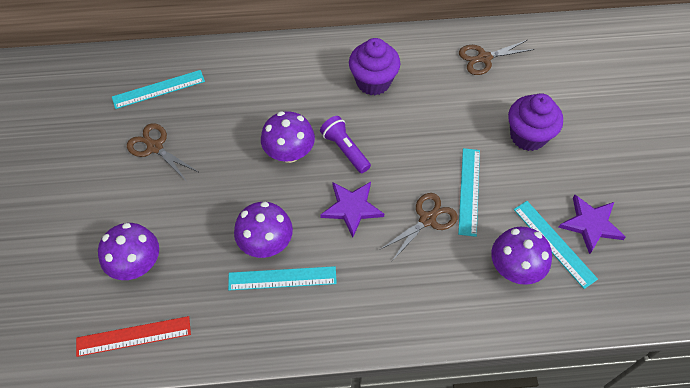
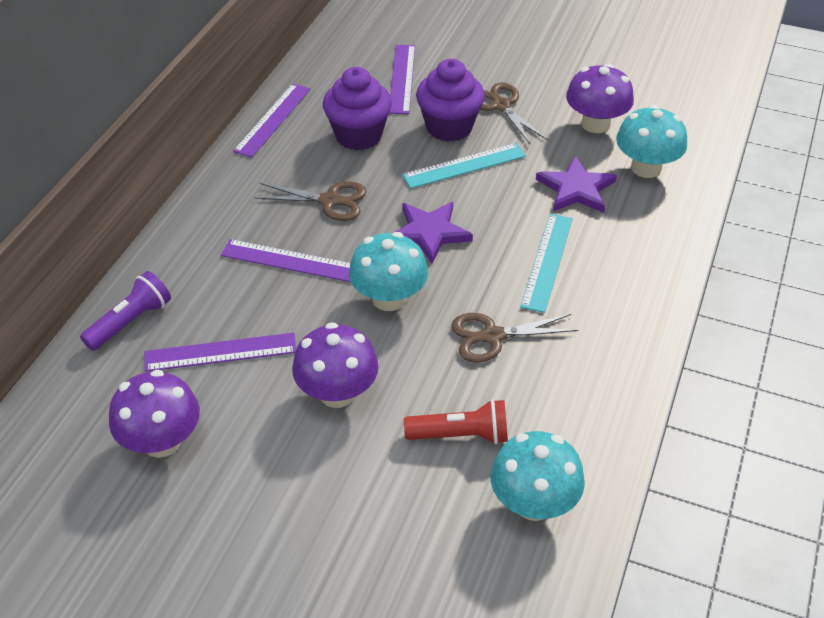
purple mushroom: 4 -> 3
purple ruler: 0 -> 4
red flashlight: 0 -> 1
red ruler: 1 -> 0
turquoise mushroom: 0 -> 3
turquoise ruler: 4 -> 2

